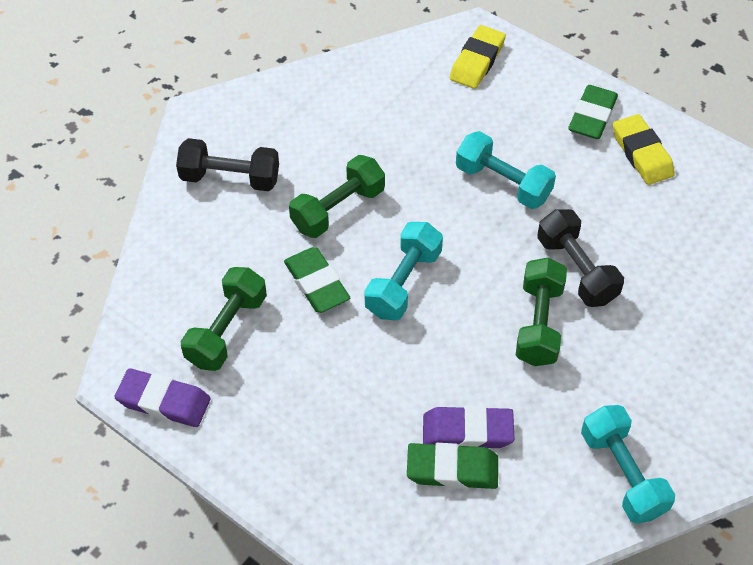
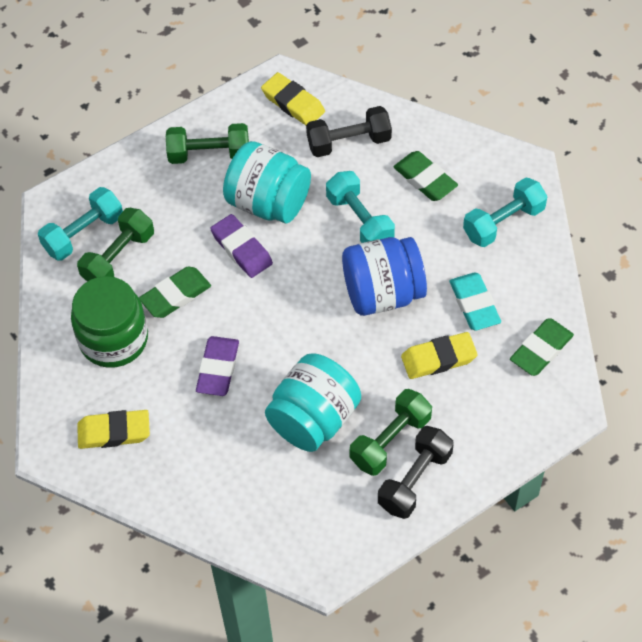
blue jar: 0 -> 1
green jar: 0 -> 1
turquoise eraser: 0 -> 1
turquoise jar: 0 -> 2
yellow eraser: 2 -> 3

